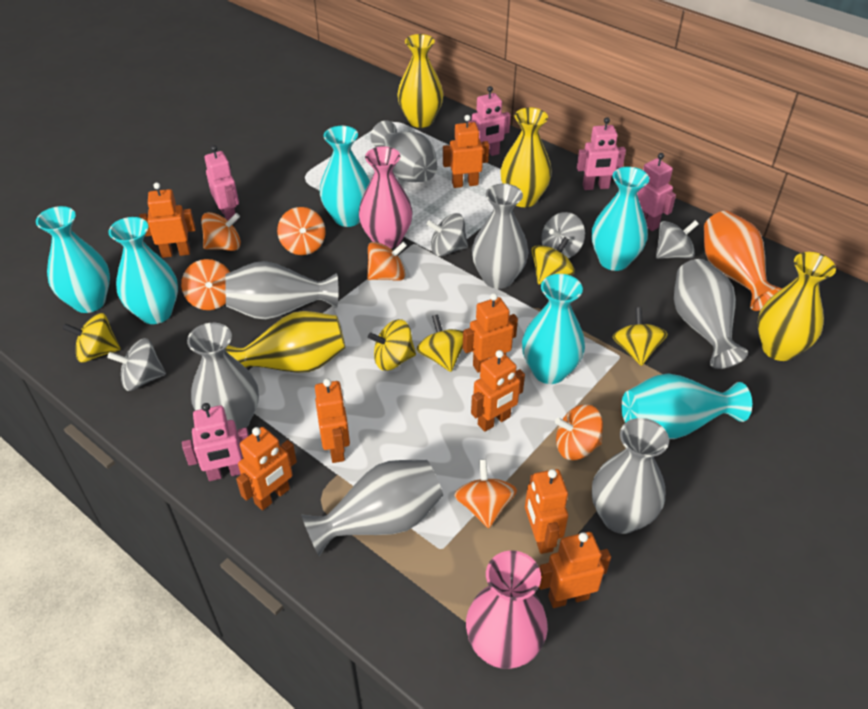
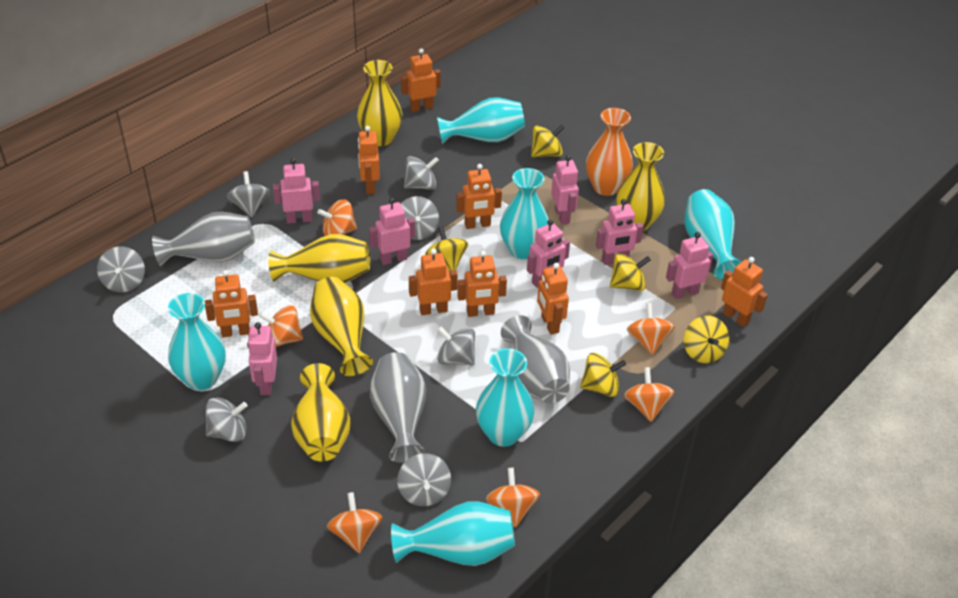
grey spinning top: 4 -> 7
grey vase: 7 -> 3
pink robot: 5 -> 7
pink vase: 2 -> 0
yellow vase: 4 -> 5

